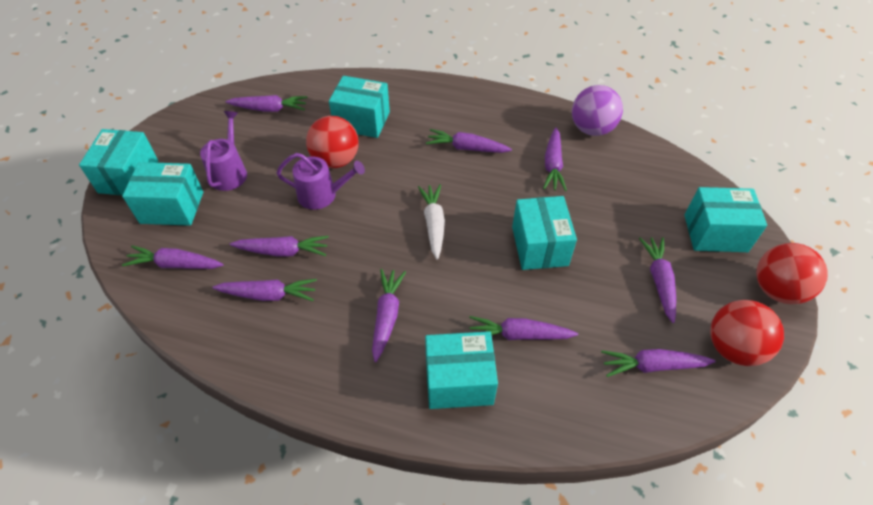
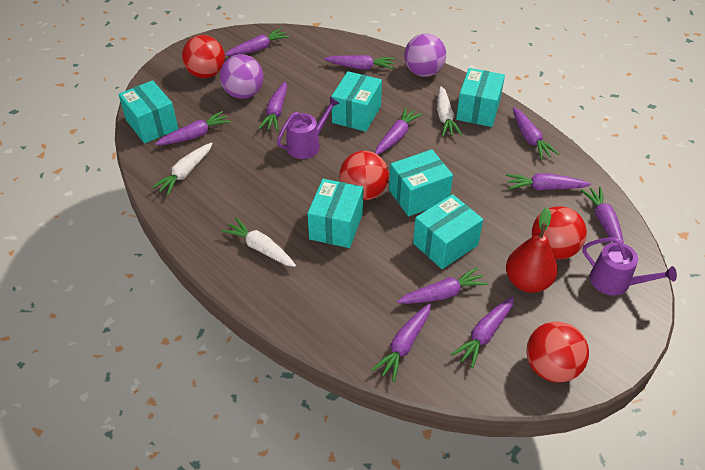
purple ball: 1 -> 2
purple carrot: 10 -> 11
red ball: 3 -> 4
red pear: 0 -> 1
white carrot: 1 -> 3

